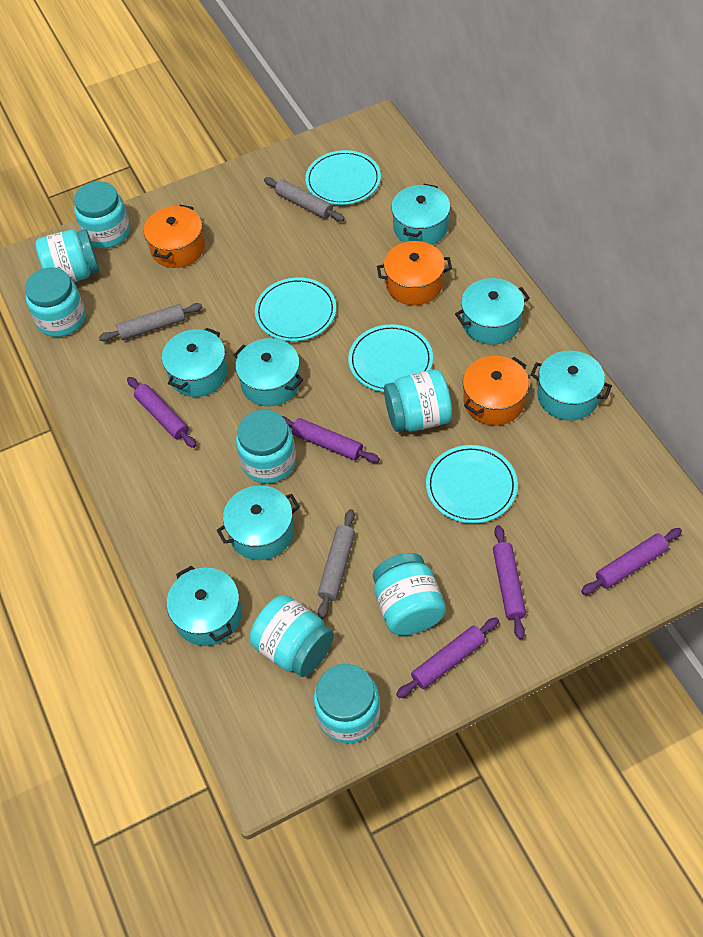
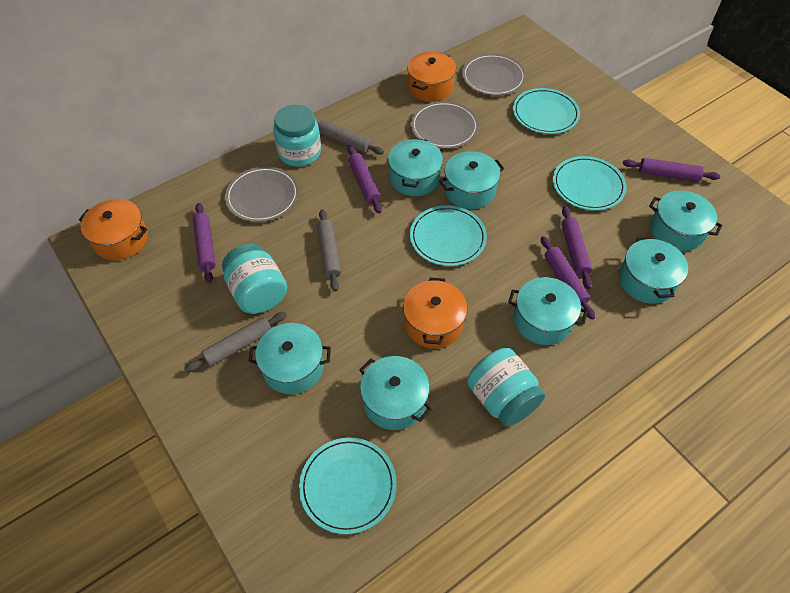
grey plate: 0 -> 3
turquoise jar: 8 -> 3

